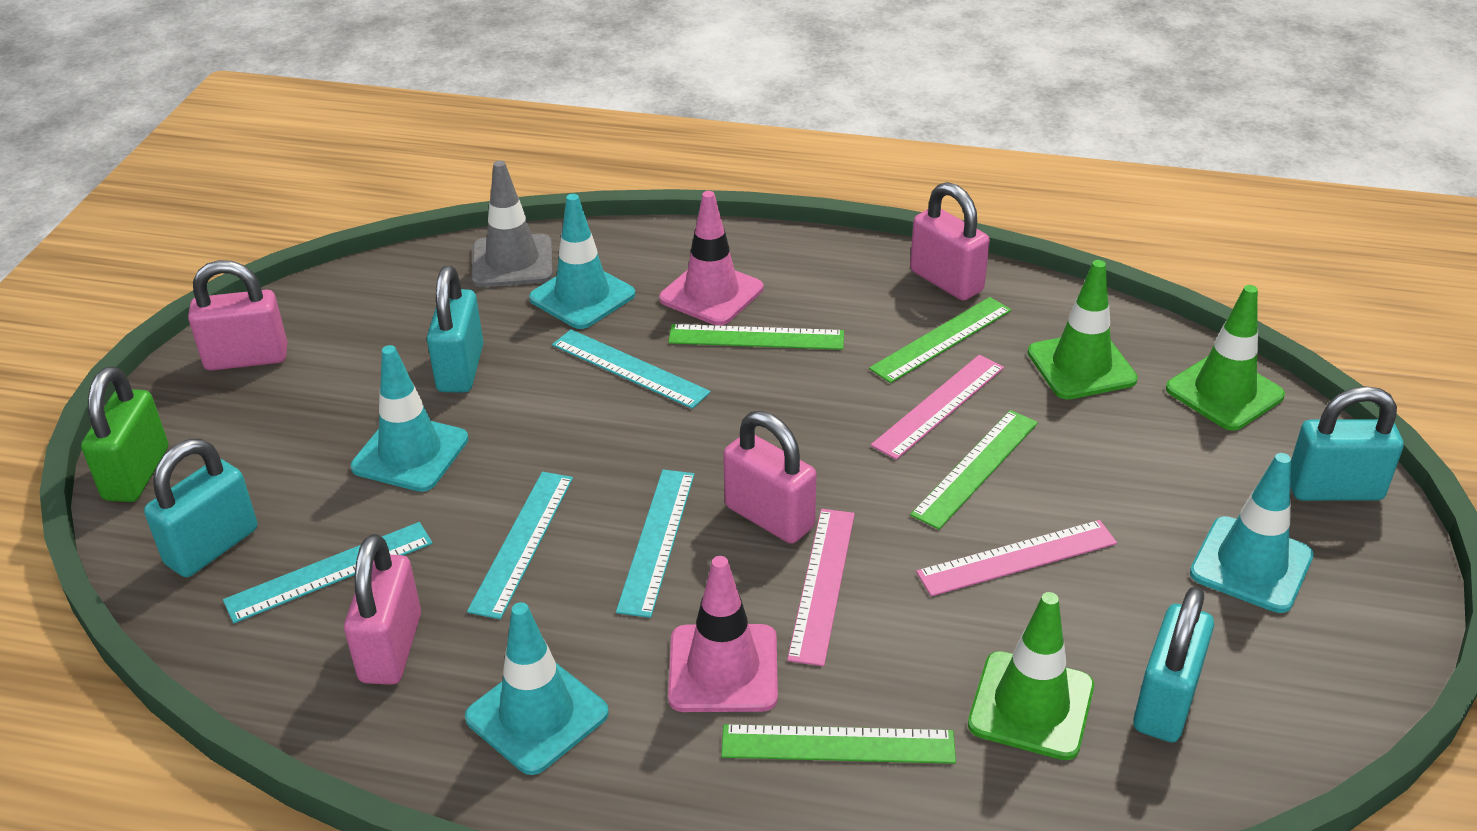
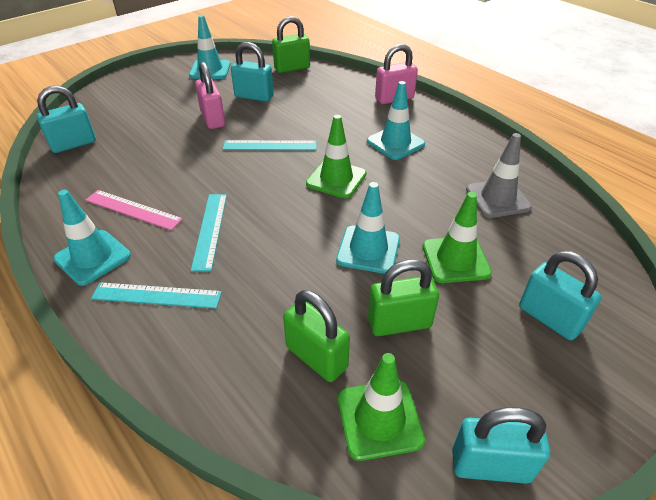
green padlock: 1 -> 3
green ruler: 4 -> 0
pink padlock: 4 -> 2
pink ruler: 3 -> 1
pink traffic cone: 2 -> 0
turquoise ruler: 4 -> 3

